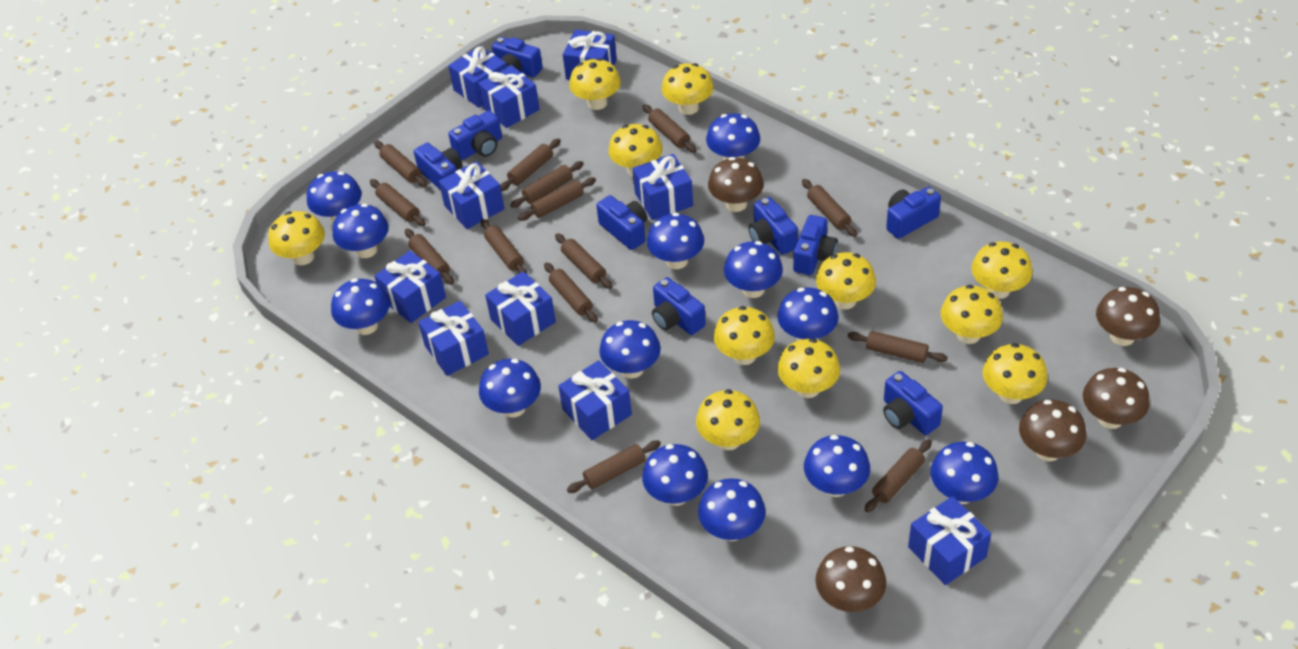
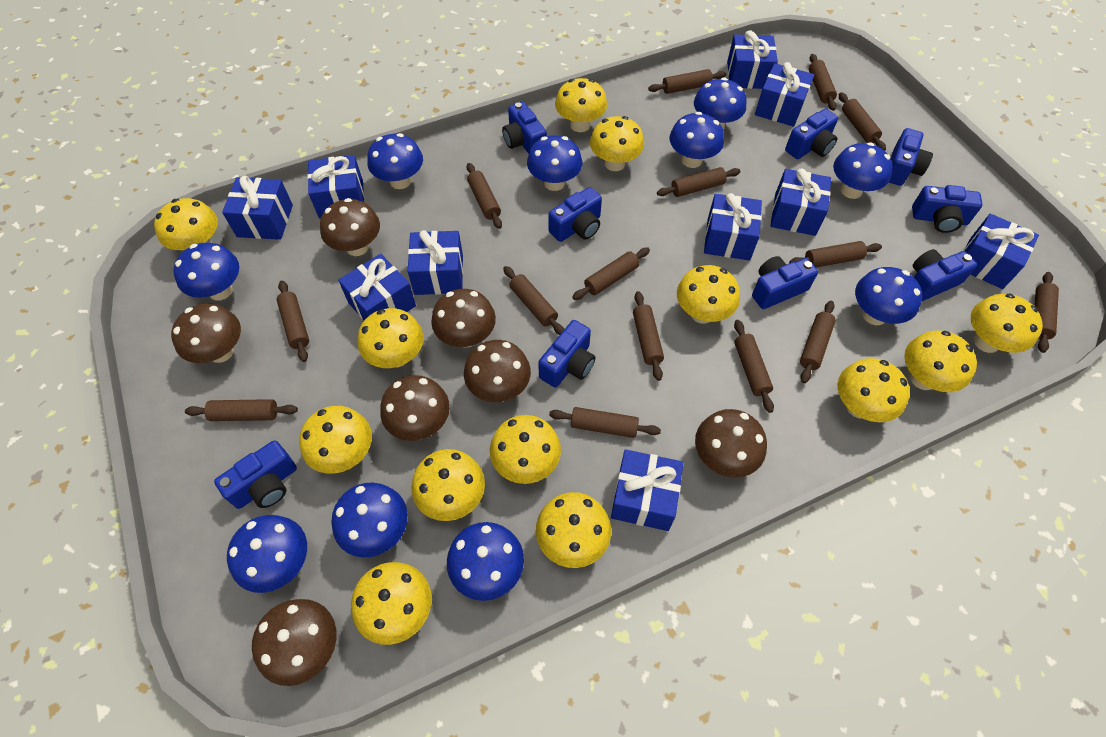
blue mushroom: 13 -> 10
brown mushroom: 5 -> 7
brown rolling pin: 14 -> 15
yellow mushroom: 11 -> 13

